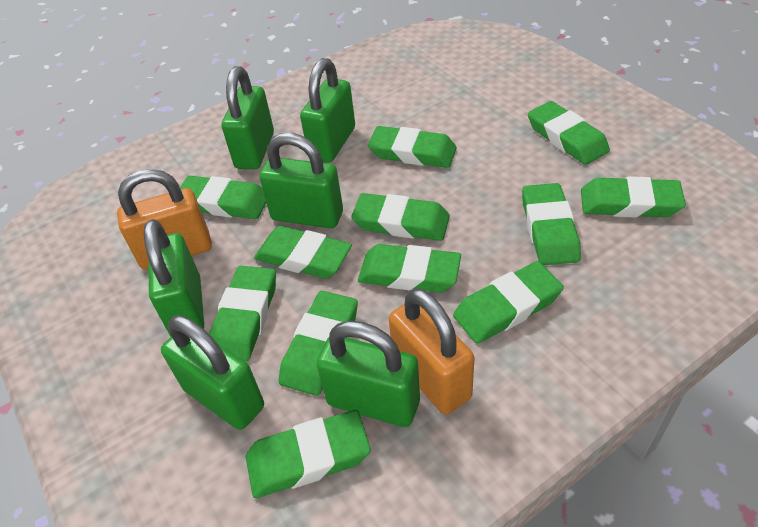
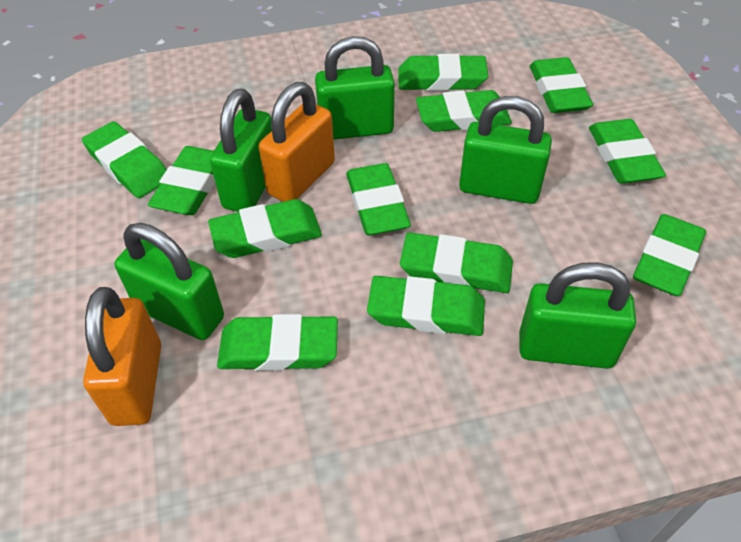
green padlock: 6 -> 5

